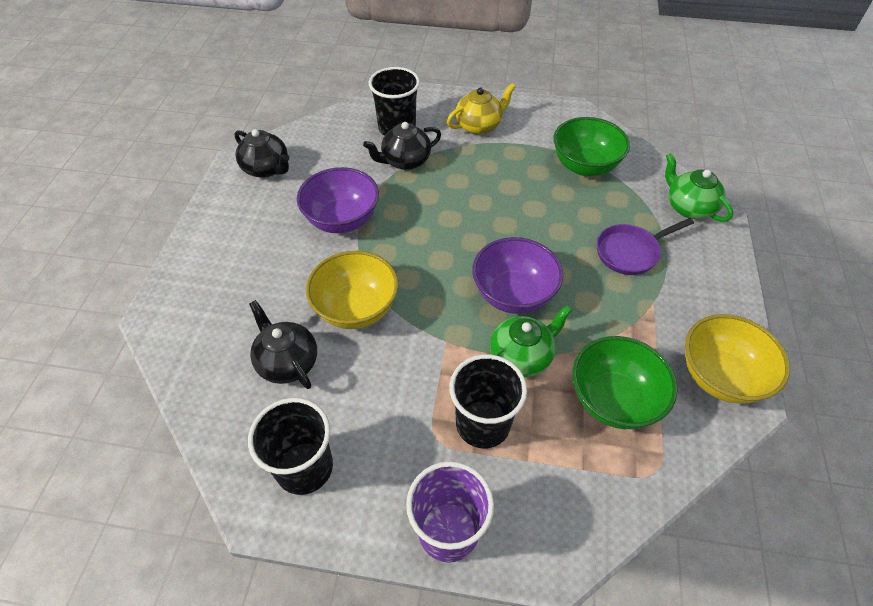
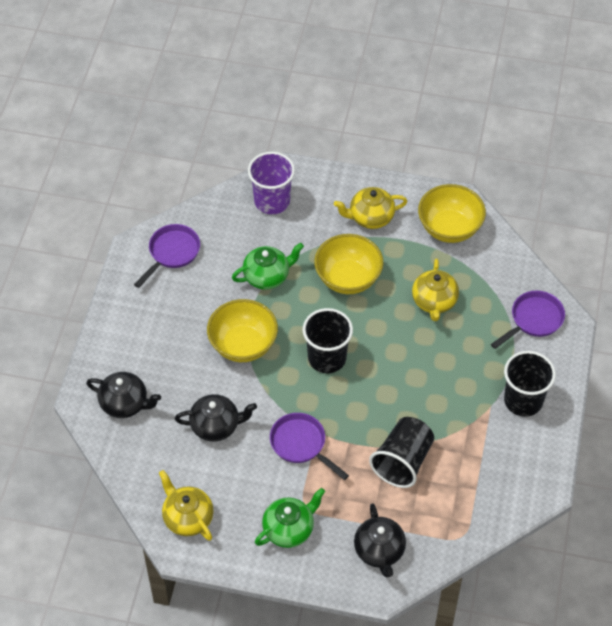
green bowl: 2 -> 0
purple bowl: 2 -> 0
purple pan: 1 -> 3
yellow bowl: 2 -> 3
yellow teapot: 1 -> 3

